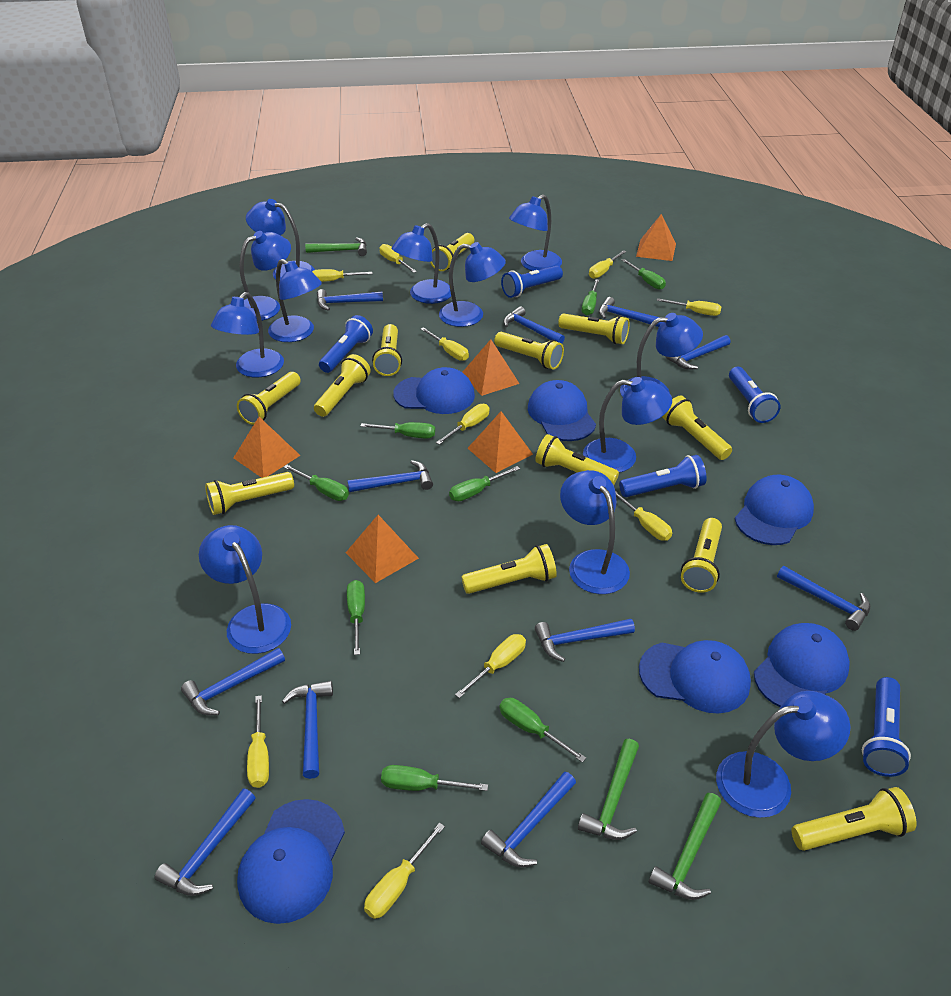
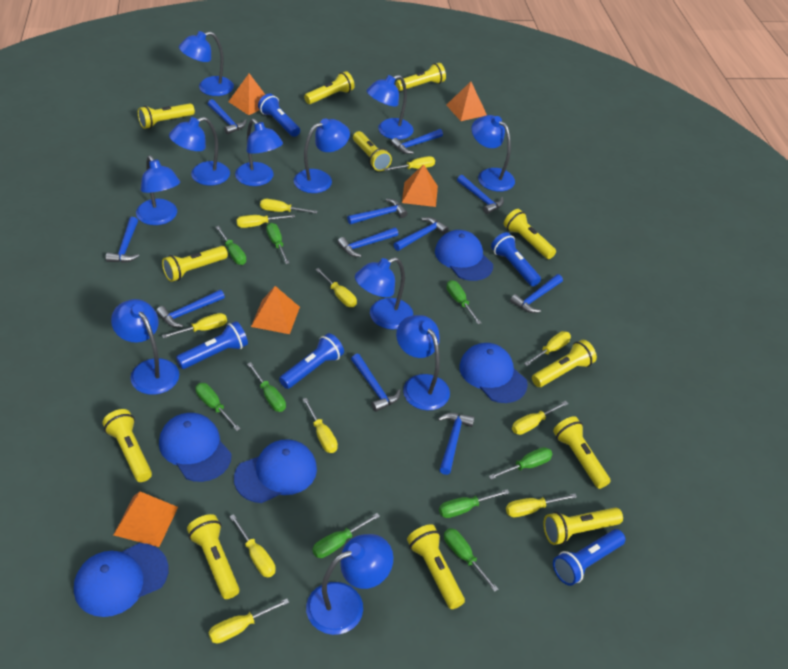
blue cap: 6 -> 5
blue lamp: 12 -> 11
green hammer: 3 -> 0
green screwdriver: 8 -> 9
yellow screwdriver: 10 -> 11

